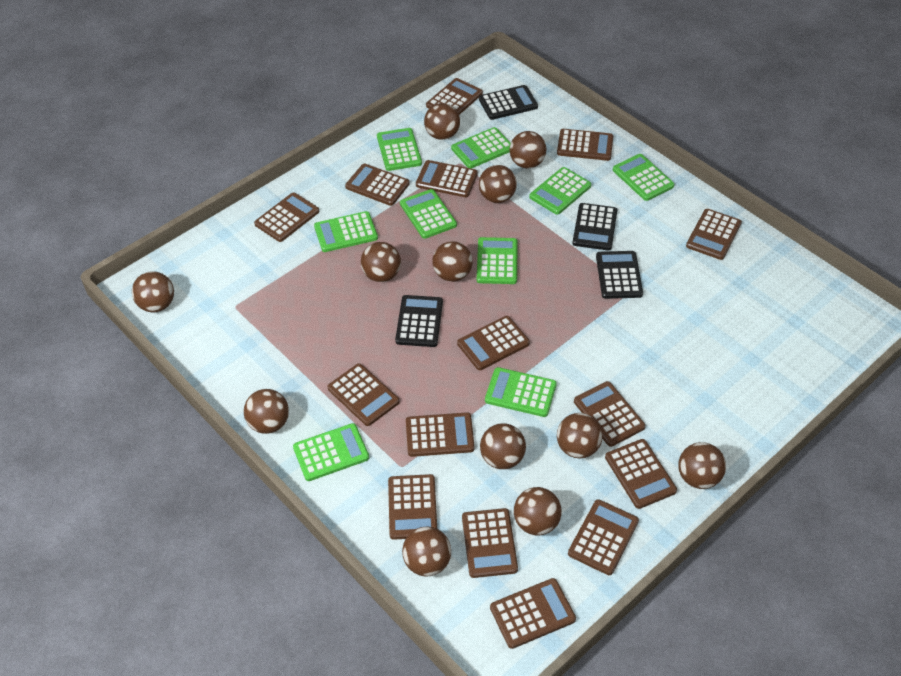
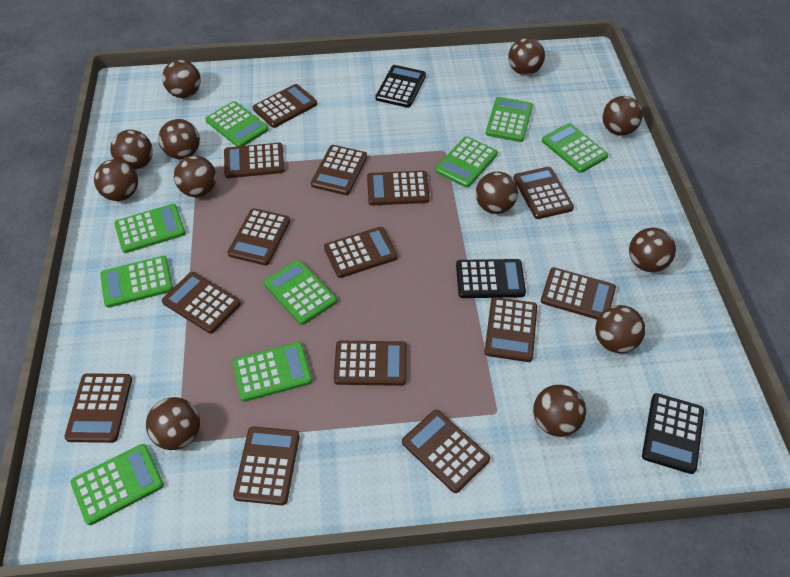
black calculator: 4 -> 3
brown calculator: 15 -> 14

